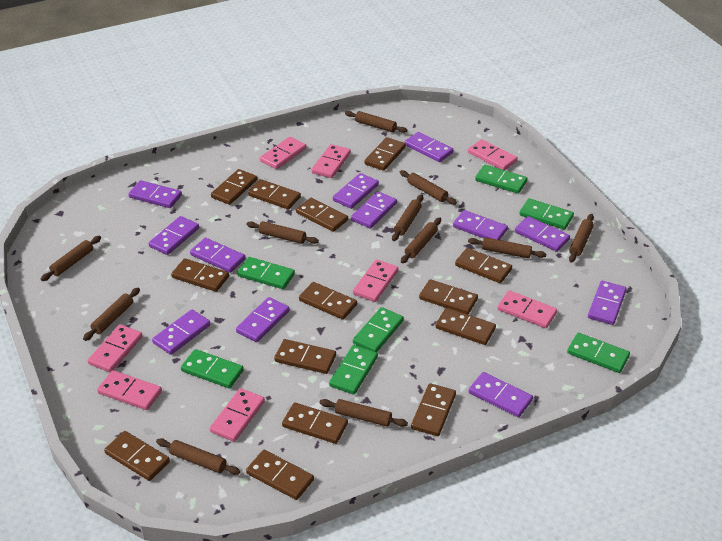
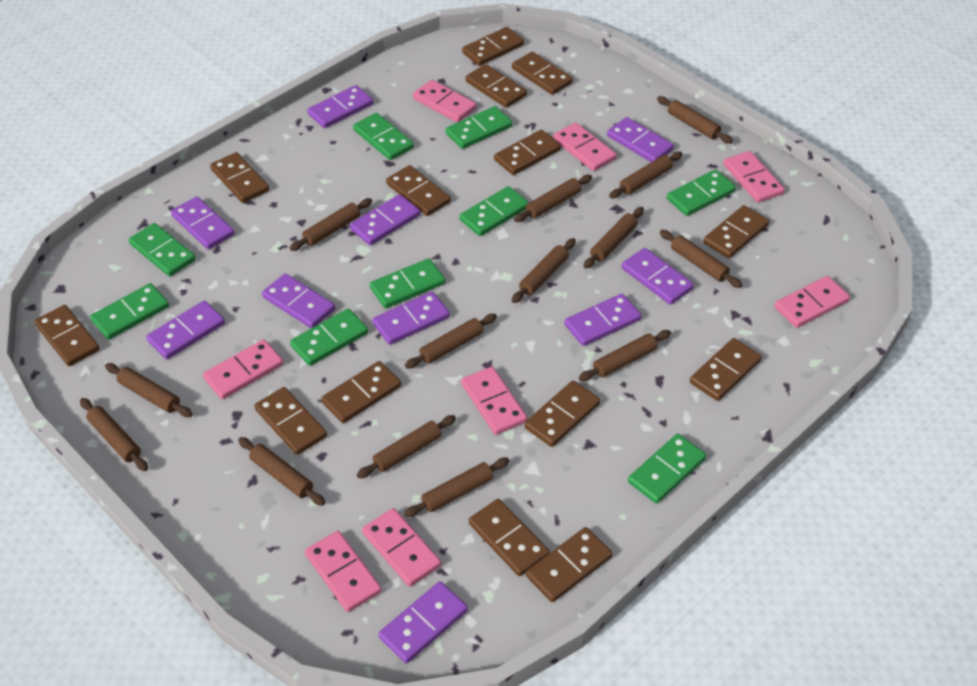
brown rolling pin: 11 -> 14
green domino: 7 -> 9
purple domino: 12 -> 10

